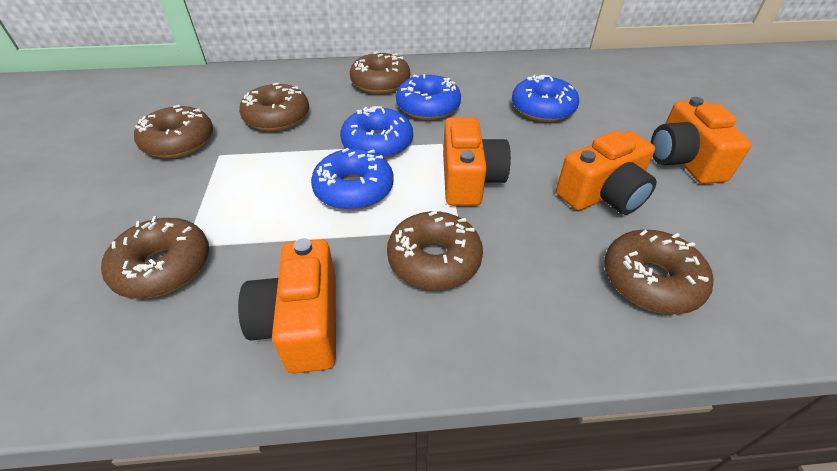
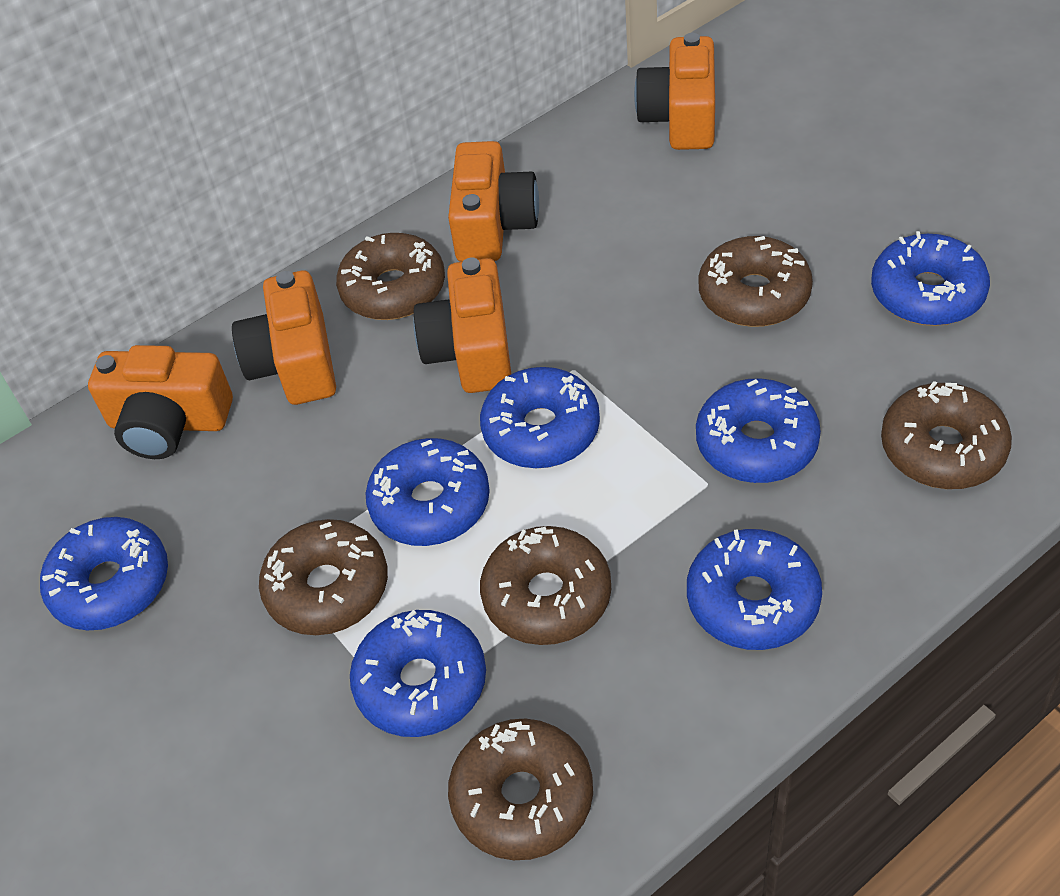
blue donut: 4 -> 7
orange camera: 4 -> 5

